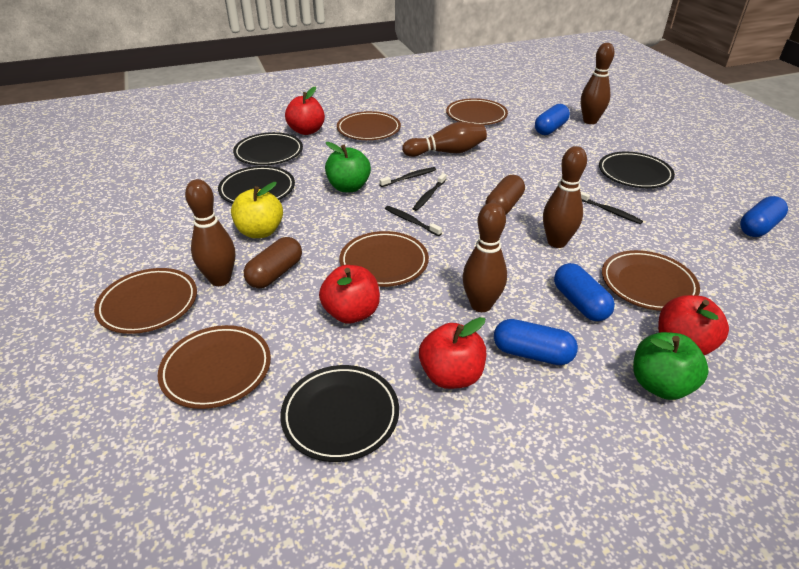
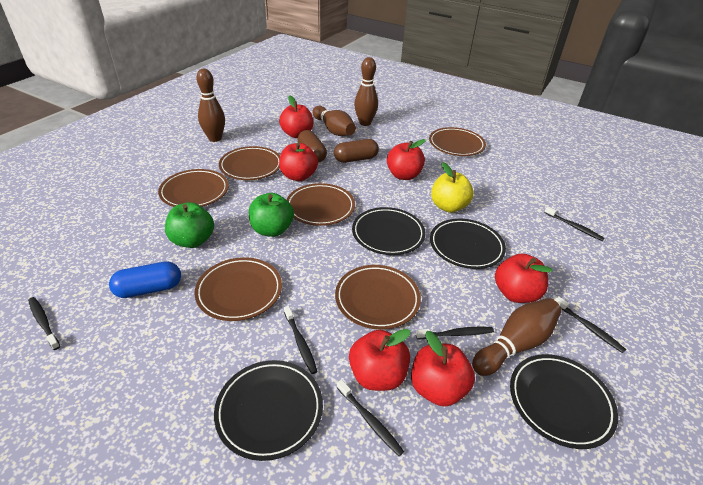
black toothbrush: 4 -> 6
blue capsule: 4 -> 1
brown bowling pin: 5 -> 4
red apple: 4 -> 6

